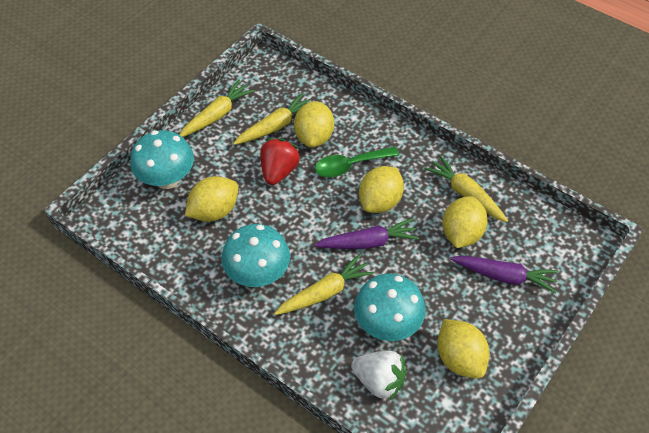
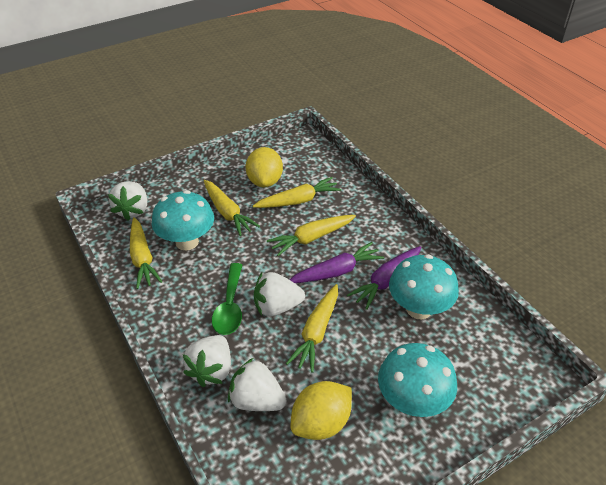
red strawberry: 1 -> 0
white strawberry: 1 -> 4
yellow carrot: 4 -> 5
yellow lemon: 5 -> 2

